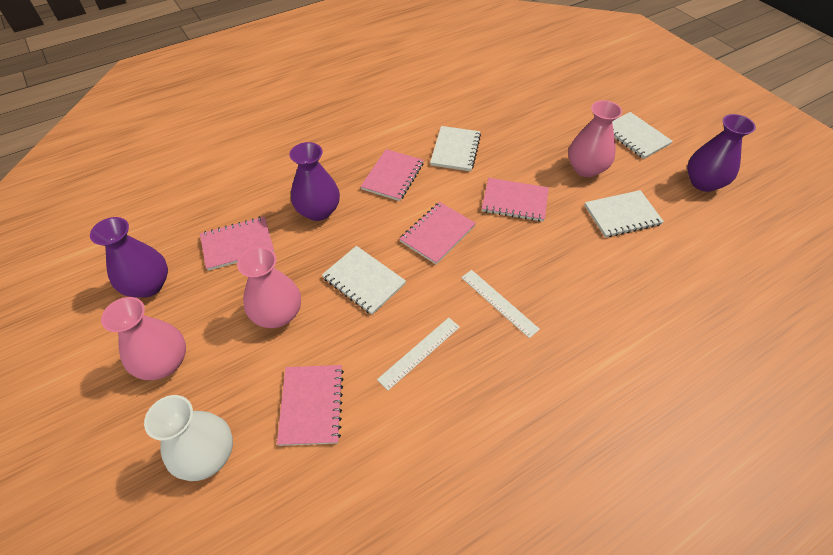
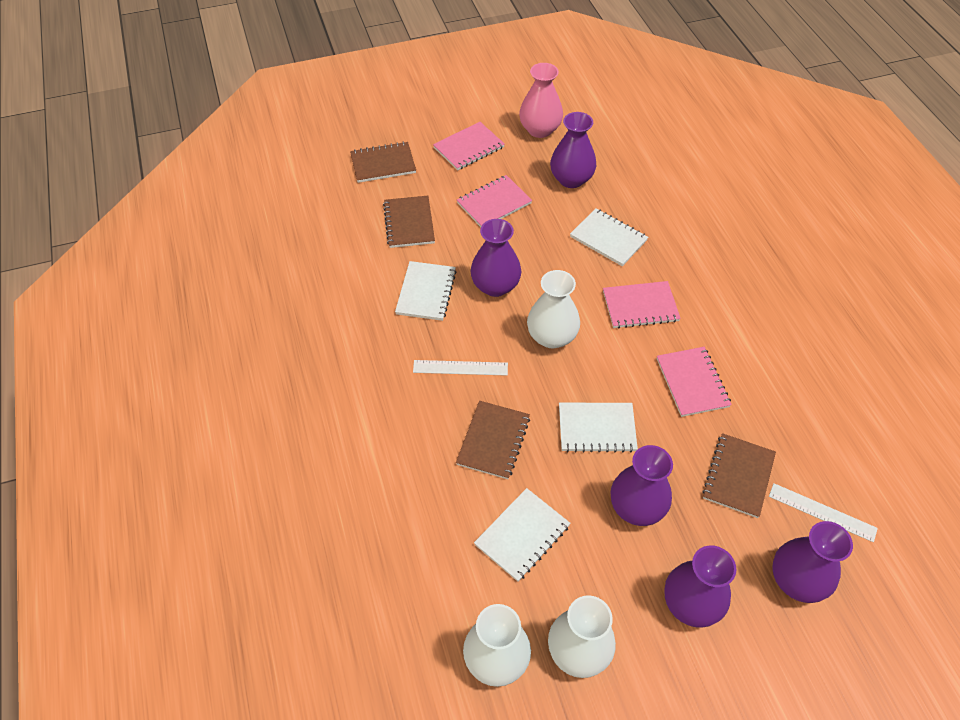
brown notebook: 0 -> 4
pink notebook: 5 -> 4
pink vase: 3 -> 1
purple vase: 3 -> 5
white vase: 1 -> 3

